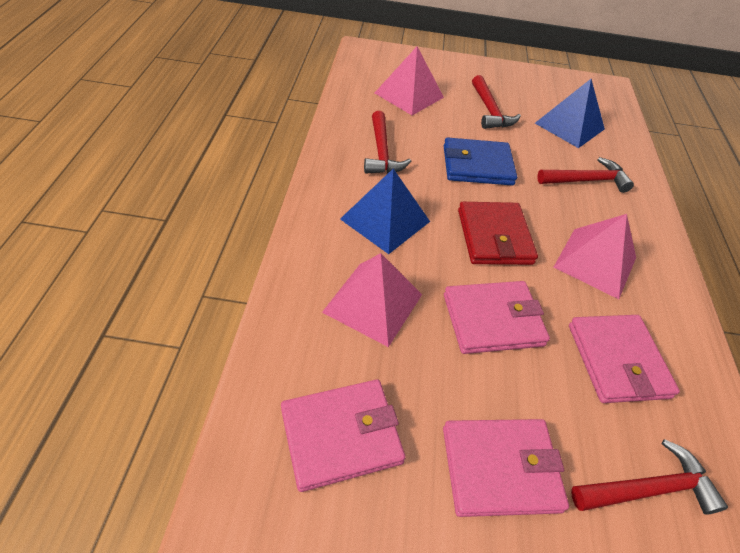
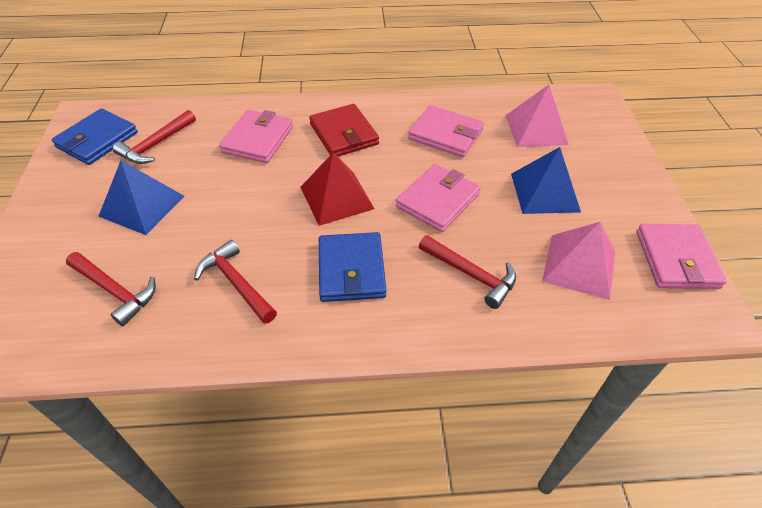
blue wallet: 1 -> 2
pink pyramid: 3 -> 2
red pyramid: 0 -> 1

